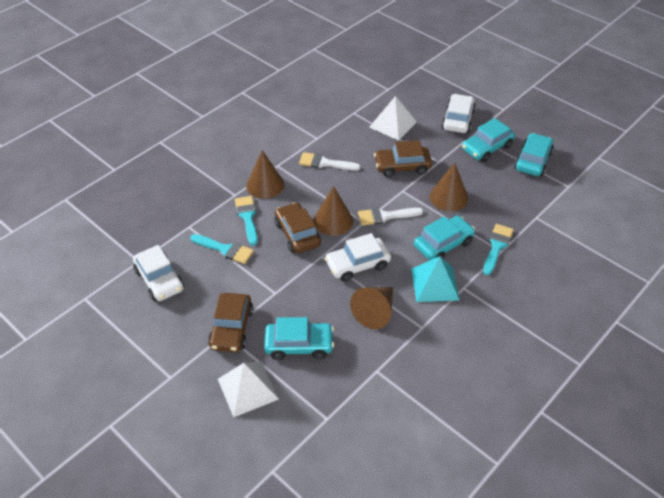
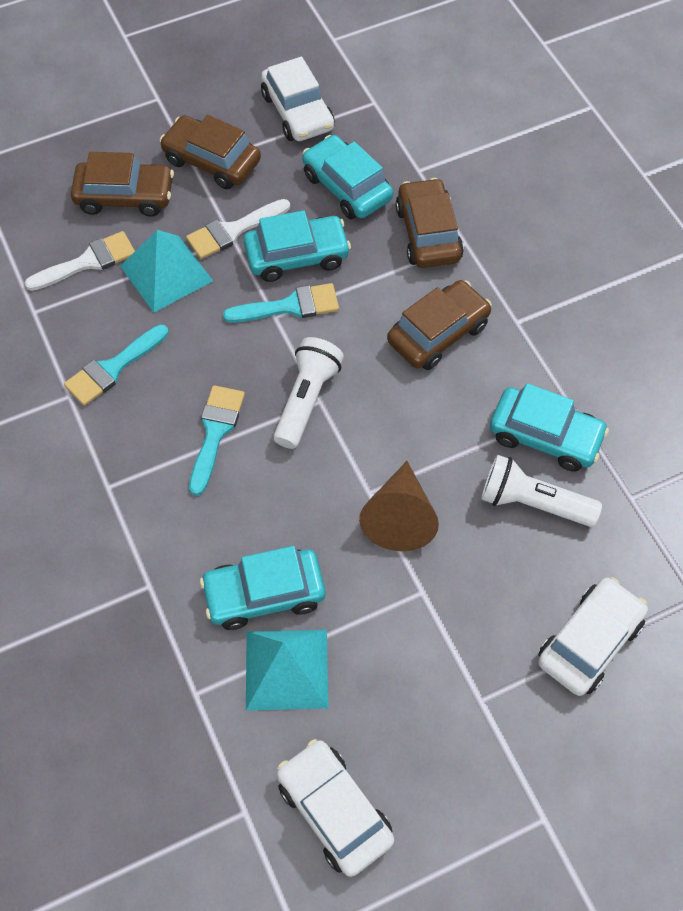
brown car: 3 -> 4
brown cone: 4 -> 1
turquoise pyramid: 1 -> 2
white flashlight: 0 -> 2
white pyramid: 2 -> 0

